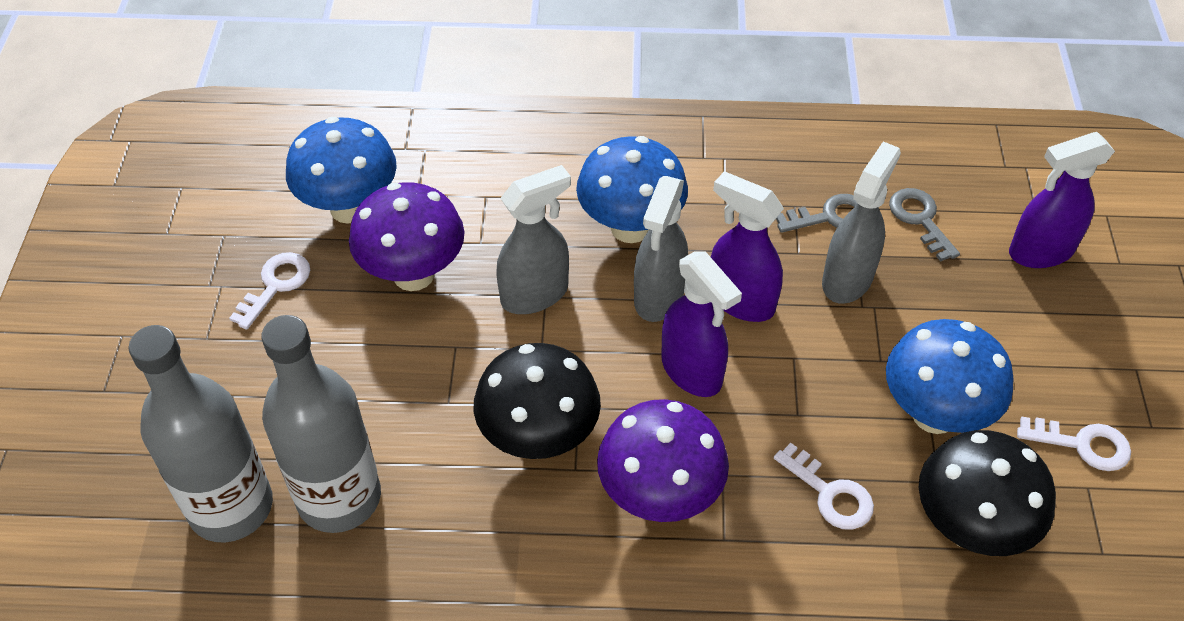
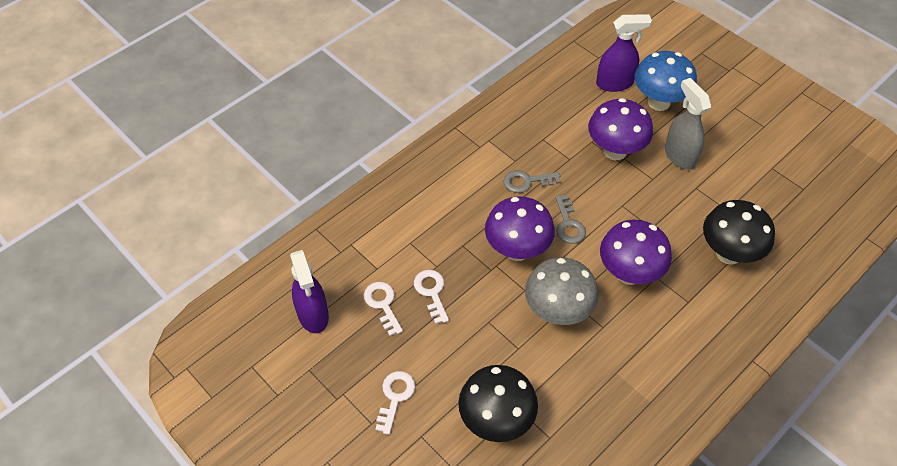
blue mushroom: 3 -> 1
grey bottle: 2 -> 0
grey mushroom: 0 -> 1
grey spray bottle: 3 -> 1
purple mushroom: 2 -> 3
purple spray bottle: 3 -> 2

